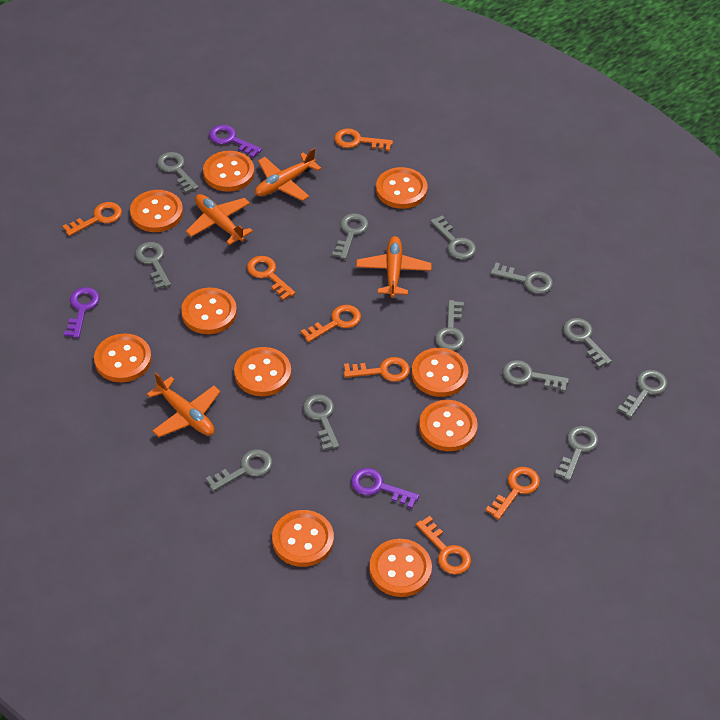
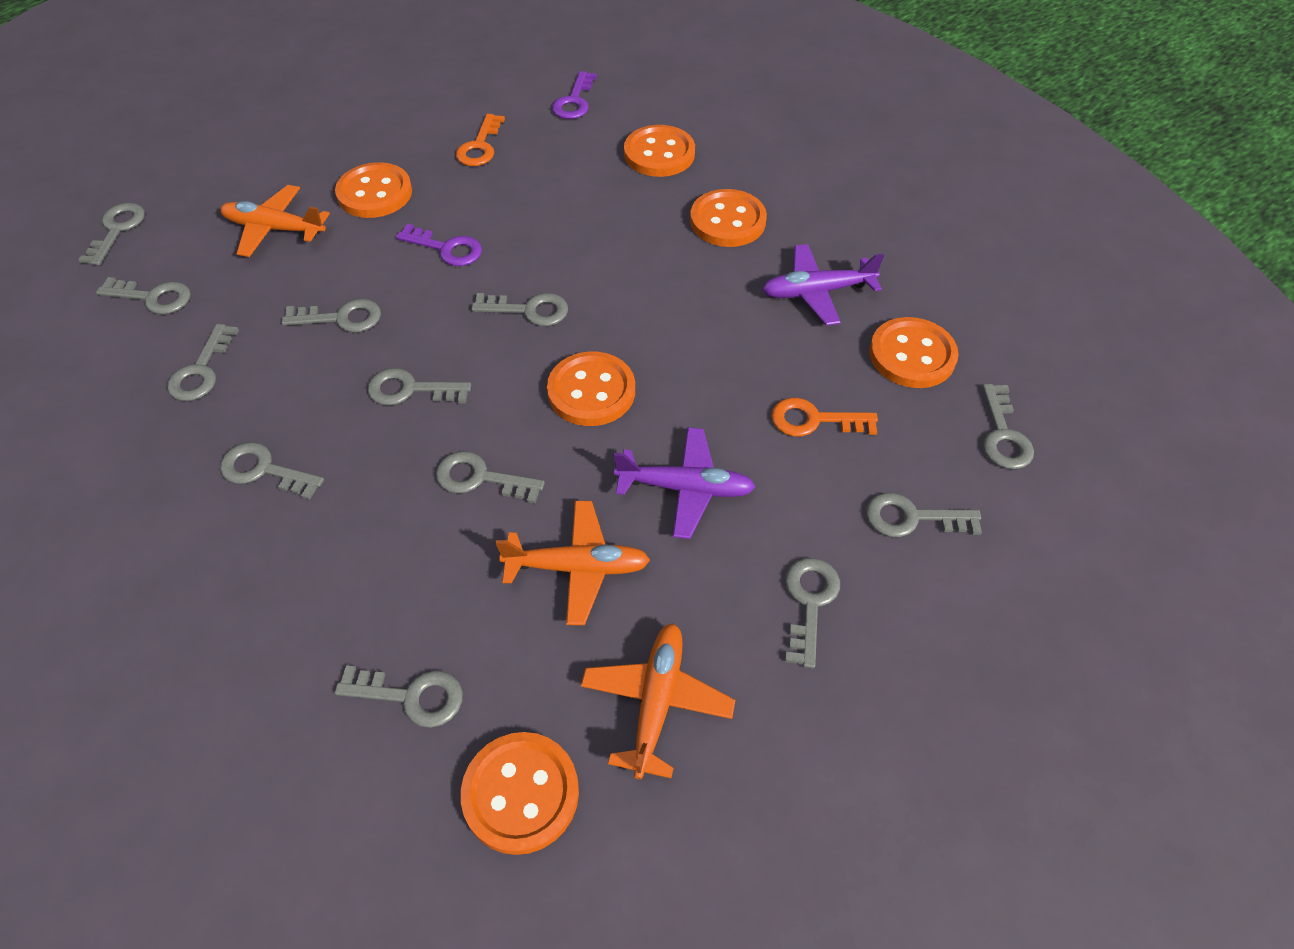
orange button: 10 -> 6
orange key: 7 -> 2
orange plane: 4 -> 3
purple key: 3 -> 2
purple plane: 0 -> 2

